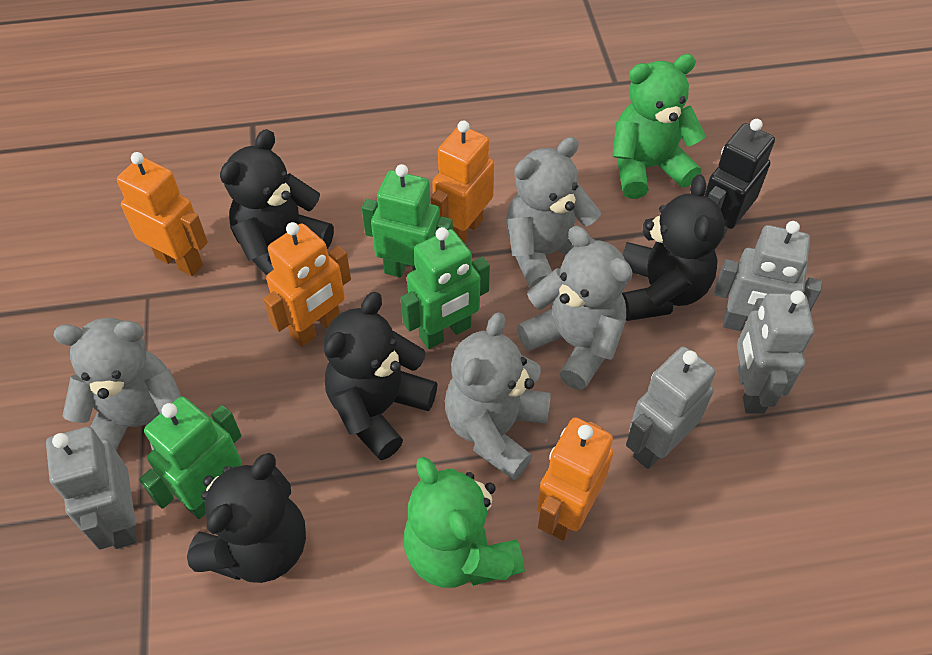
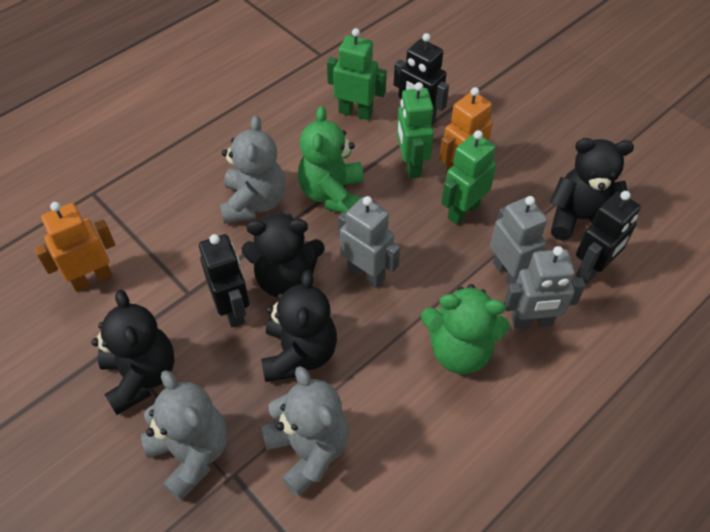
black robot: 1 -> 3
grey robot: 4 -> 3
grey teddy bear: 4 -> 3
orange robot: 4 -> 2

